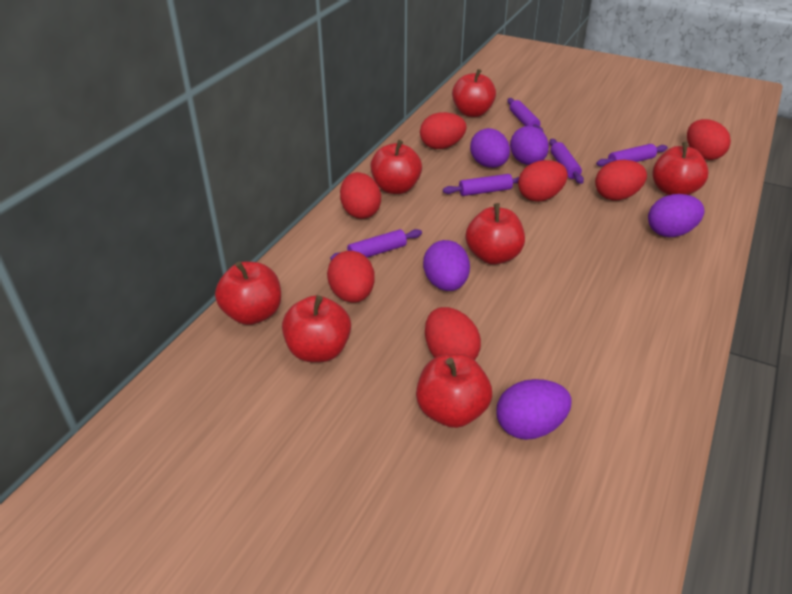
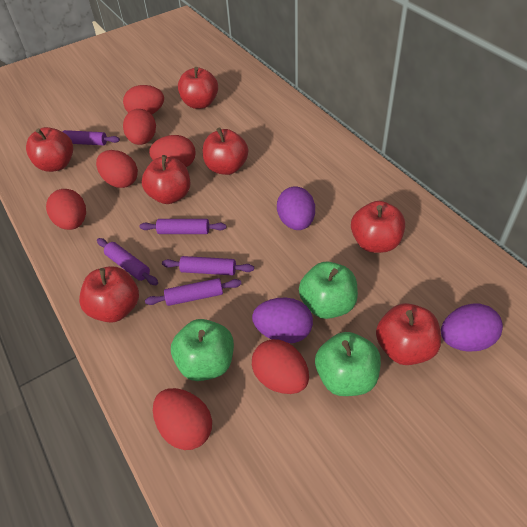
green apple: 0 -> 3
purple egg: 5 -> 3

